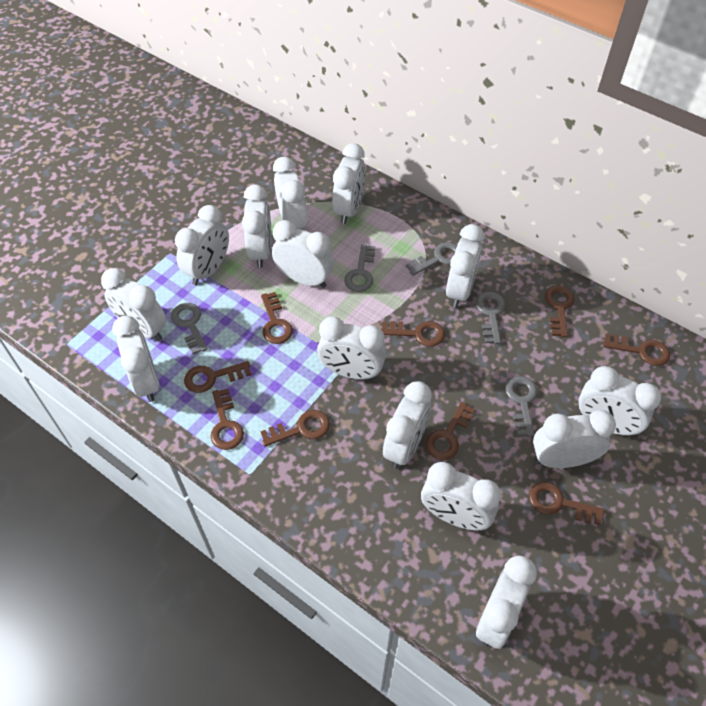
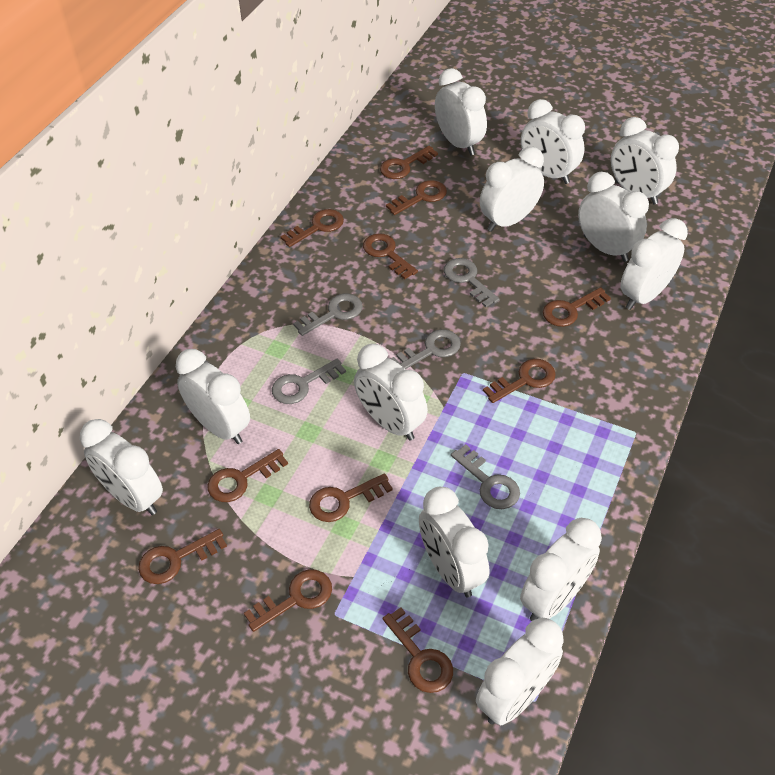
brown key: 9 -> 11
white clock: 14 -> 12

